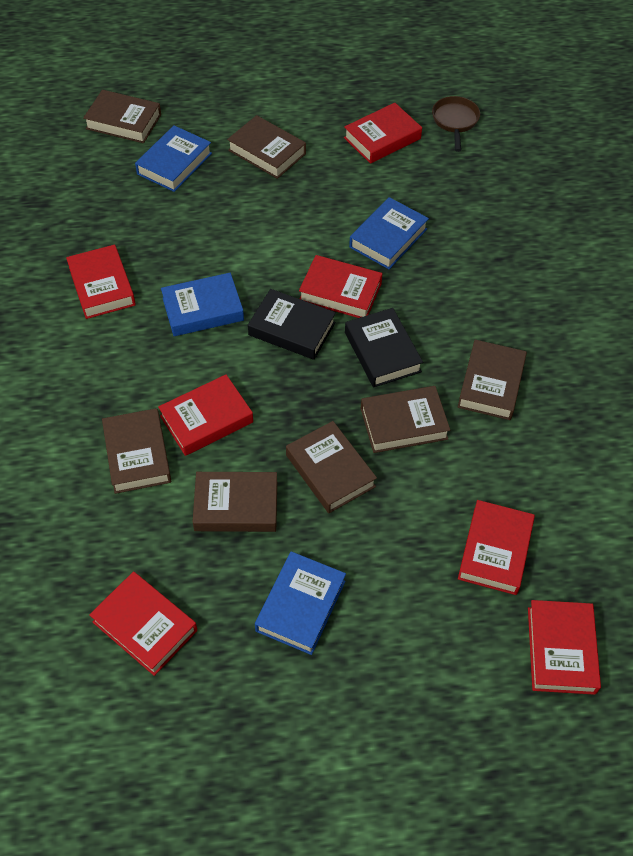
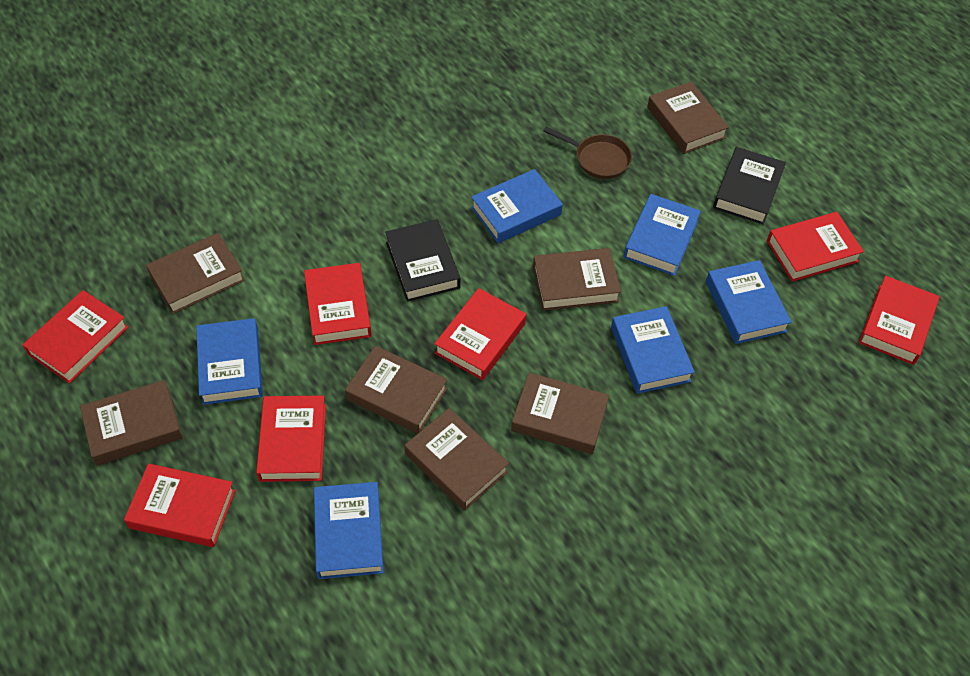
blue book: 4 -> 6

